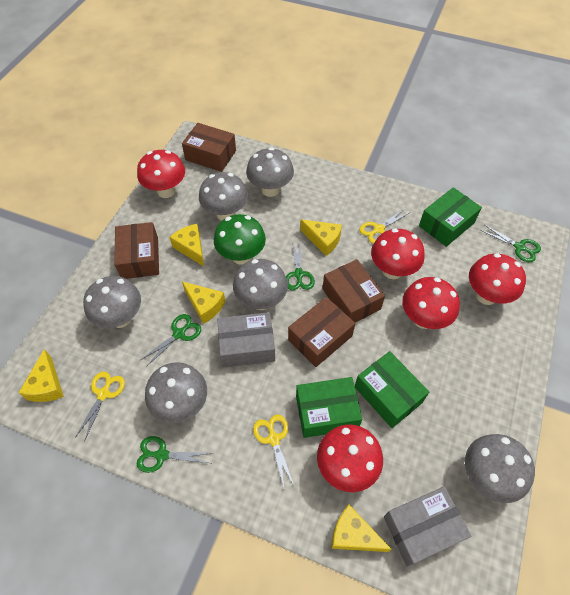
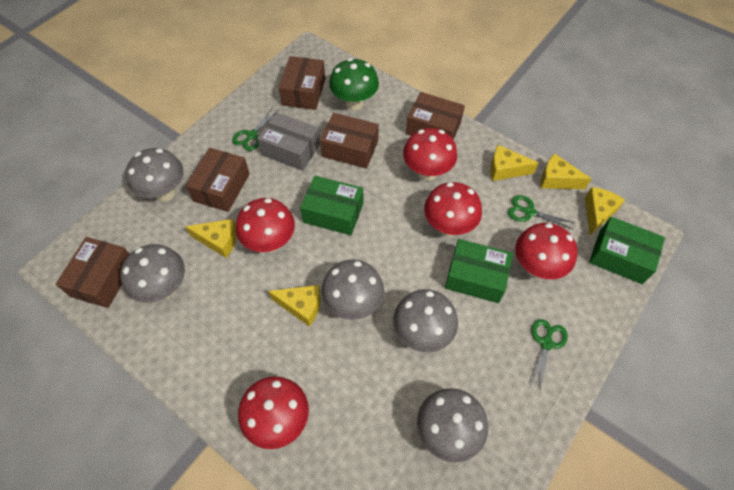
brown box: 4 -> 5
green scissors: 4 -> 3
grey box: 2 -> 1
grey mushroom: 6 -> 5
yellow scissors: 3 -> 0

